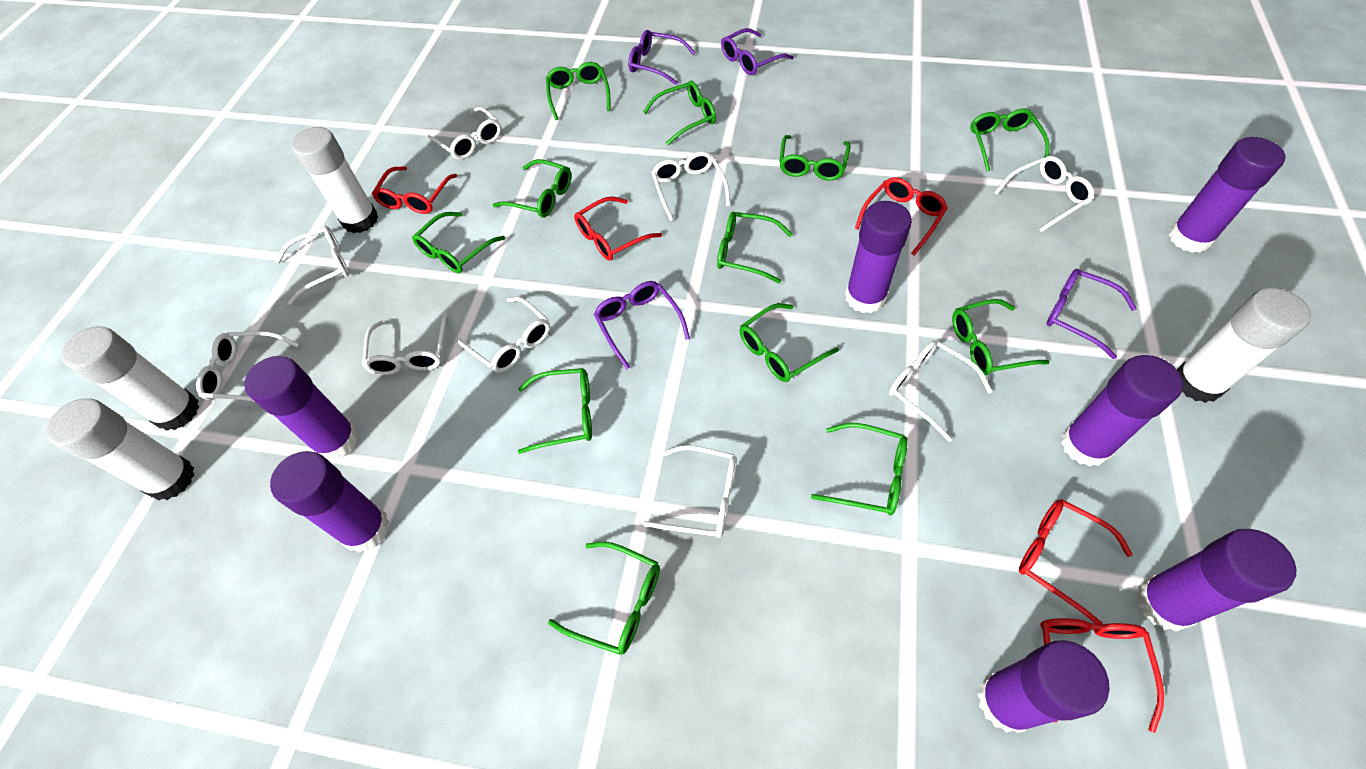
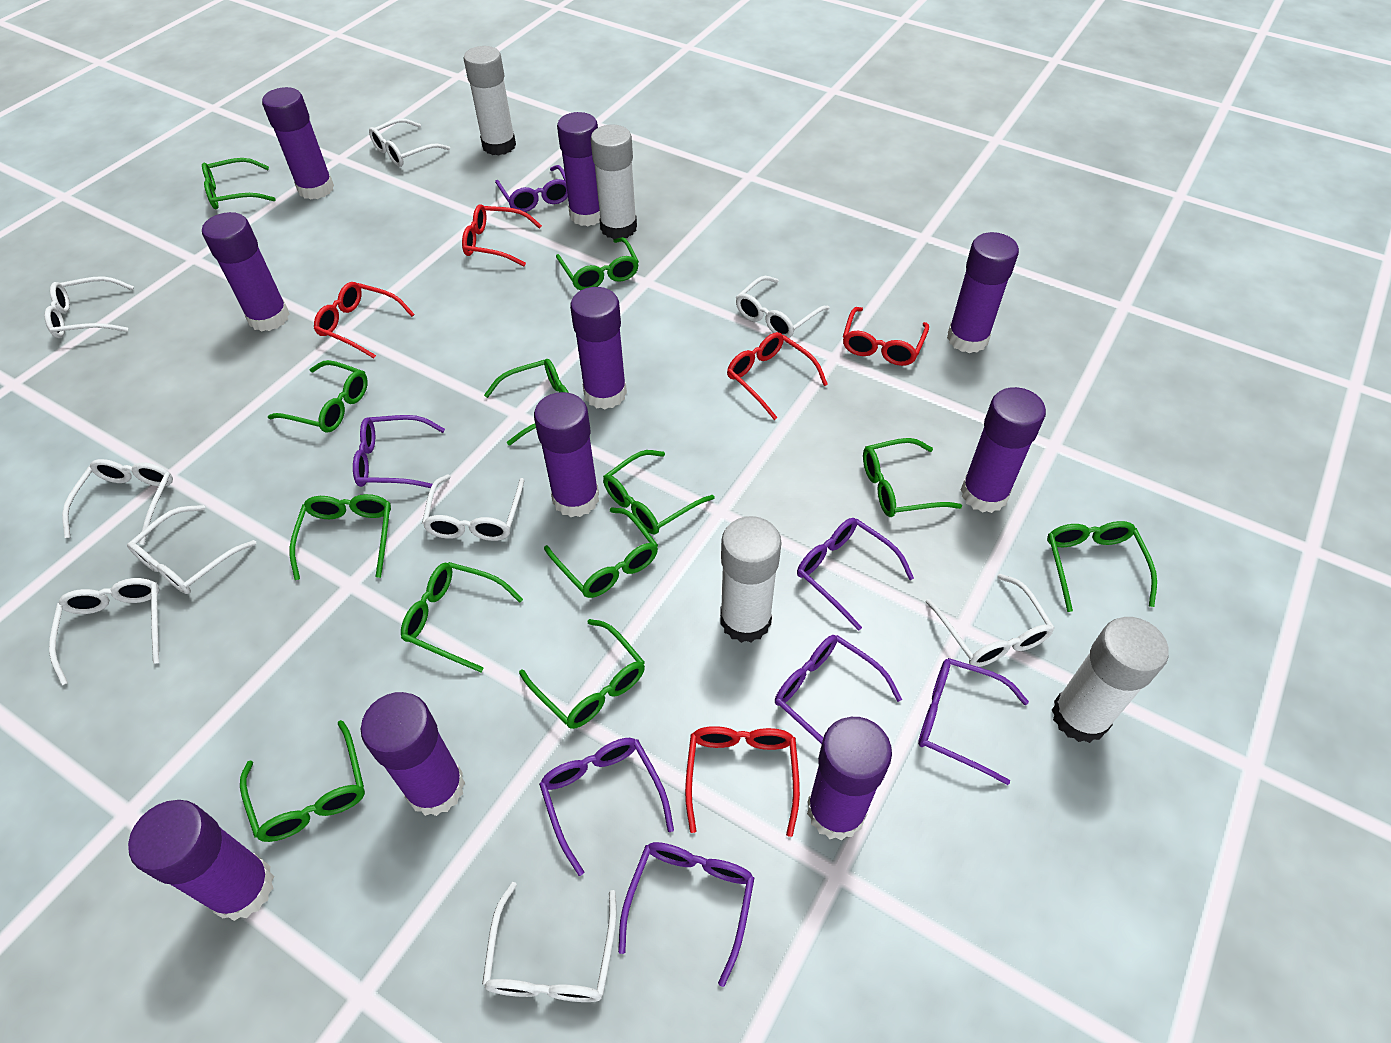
purple glasses: 4 -> 7
purple glue stick: 7 -> 10

